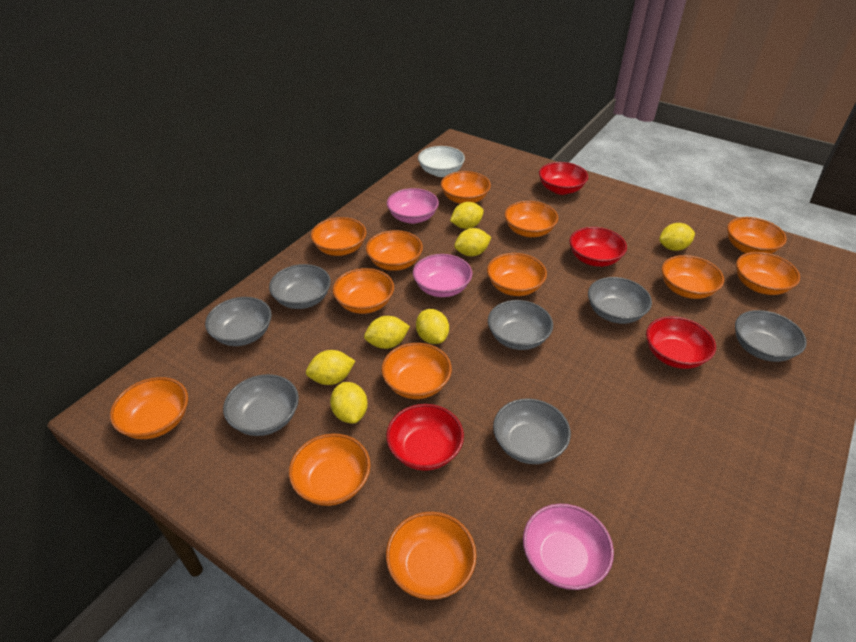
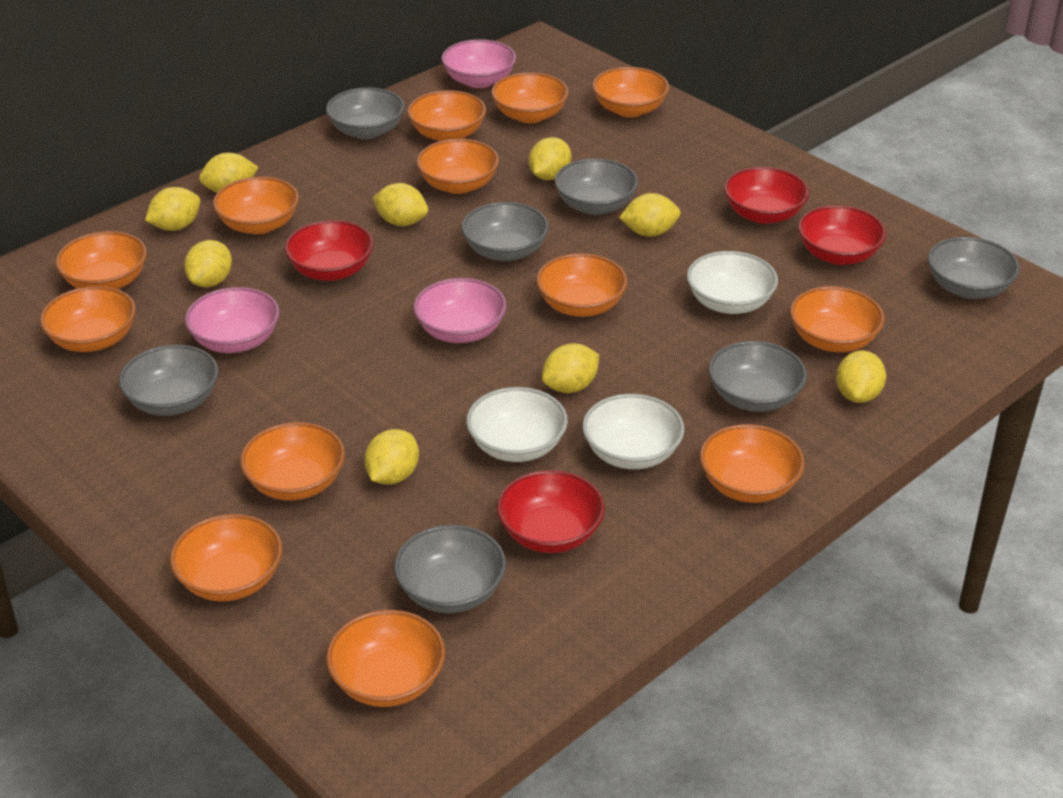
white bowl: 1 -> 3
yellow lemon: 7 -> 9

